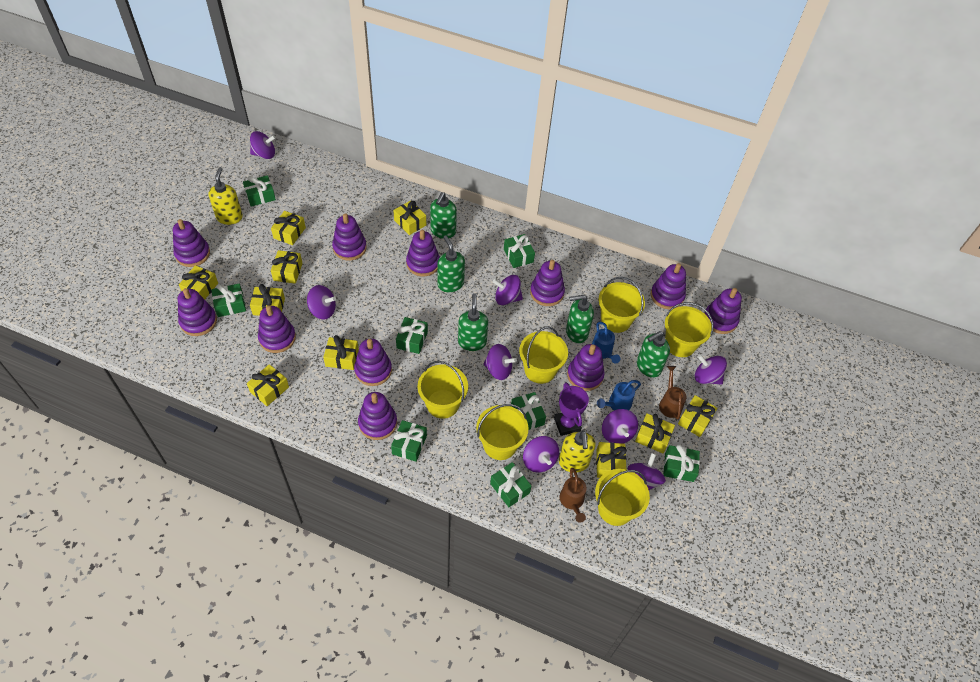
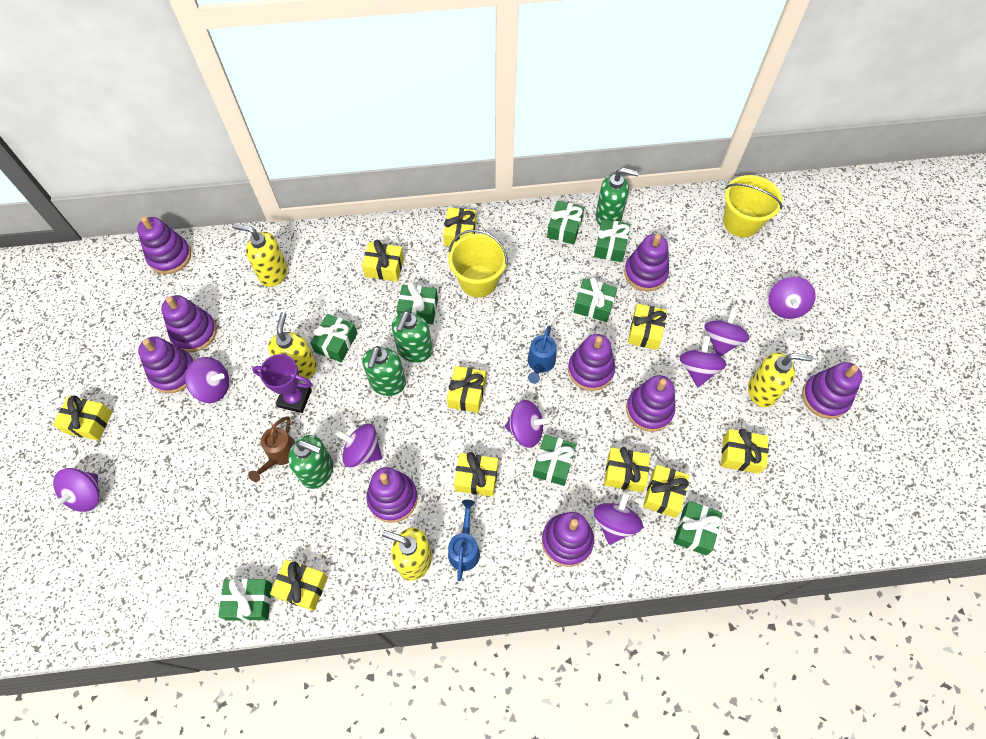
brown watering can: 2 -> 1
green soap dispenser: 5 -> 4
purple stacking toy: 11 -> 9
yellow bucket: 6 -> 2
yellow soap dispenser: 2 -> 4

